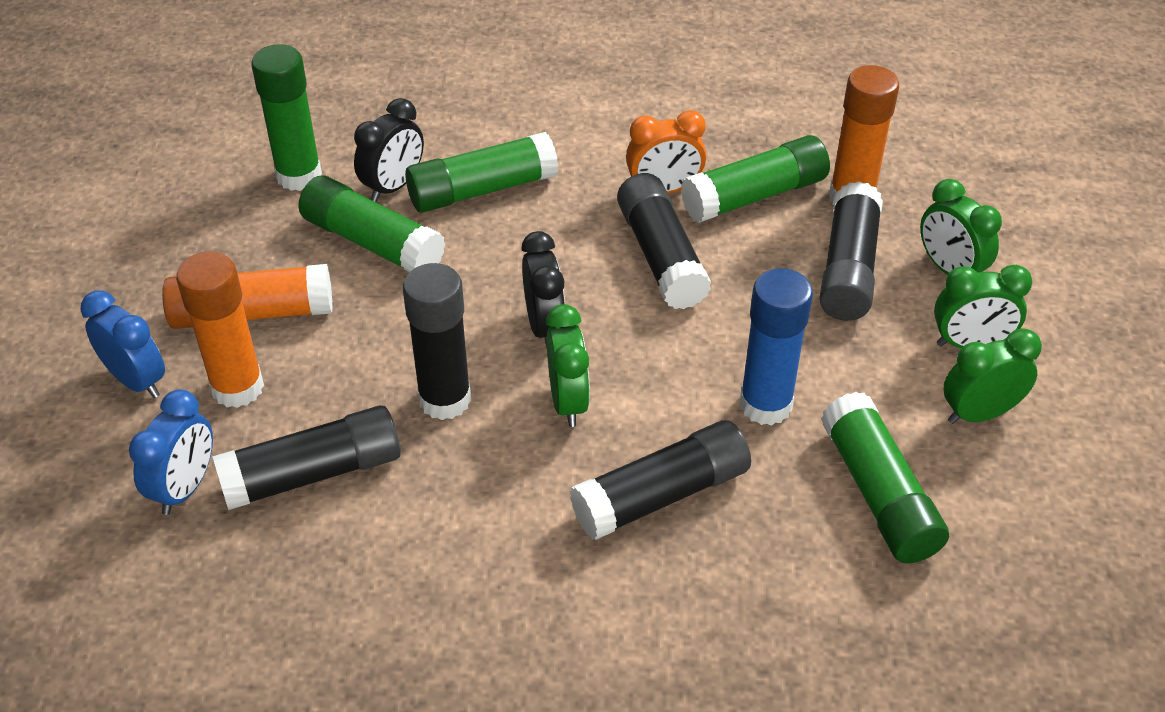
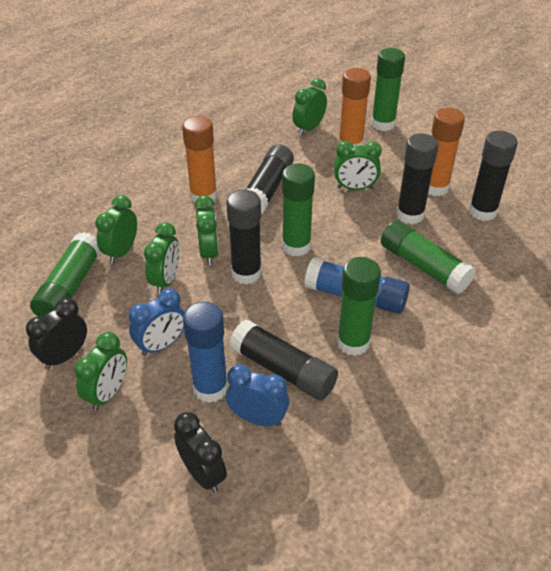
blue glue stick: 1 -> 2
green clock: 4 -> 6
orange clock: 1 -> 0

